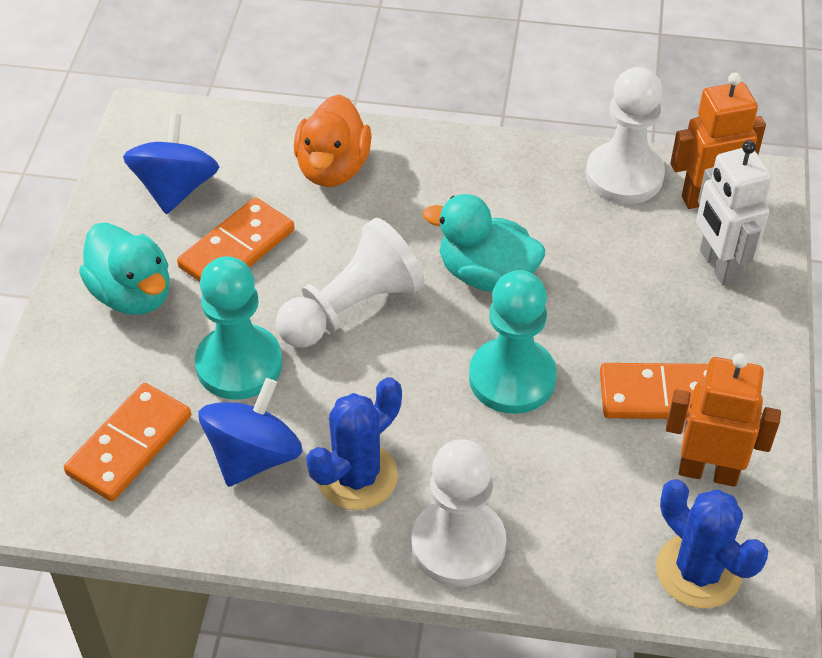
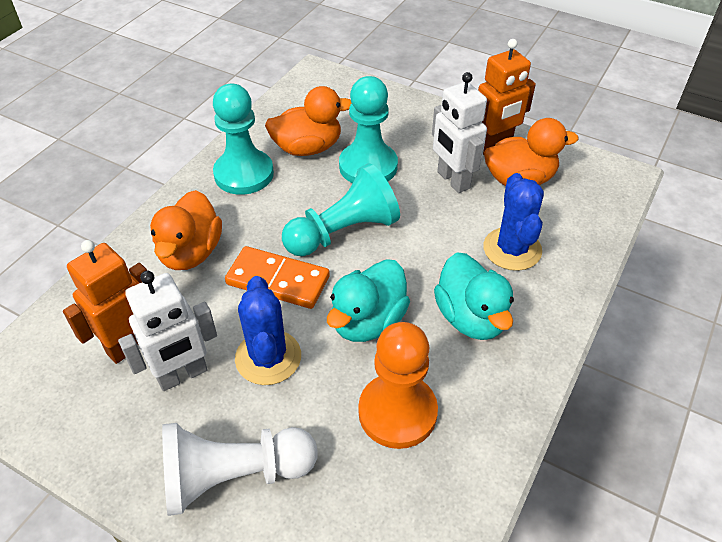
blue spinning top: 2 -> 0
orange domino: 3 -> 1
orange duck: 1 -> 3
orange pawn: 0 -> 1
turquoise pawn: 2 -> 3
white pawn: 3 -> 1
white robot: 1 -> 2

